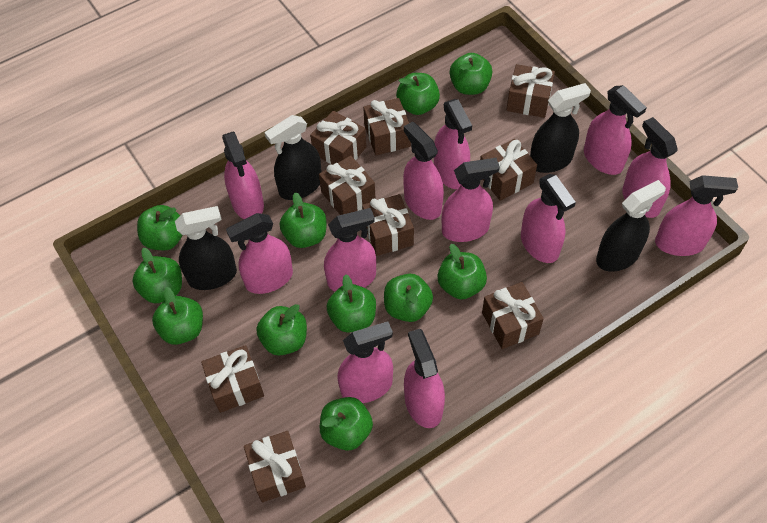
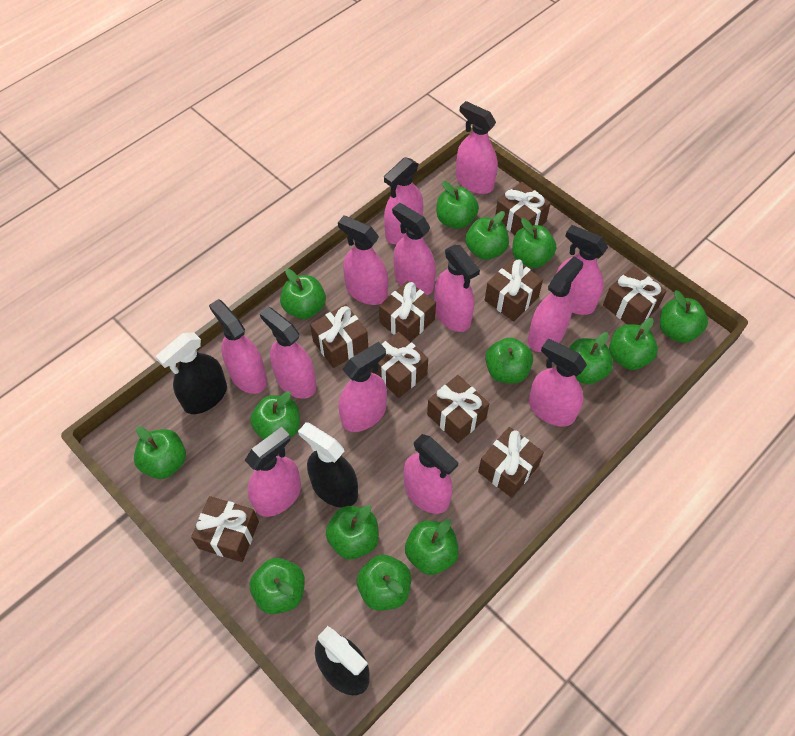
black spray bottle: 4 -> 3
green apple: 11 -> 14
pink spray bottle: 12 -> 13

